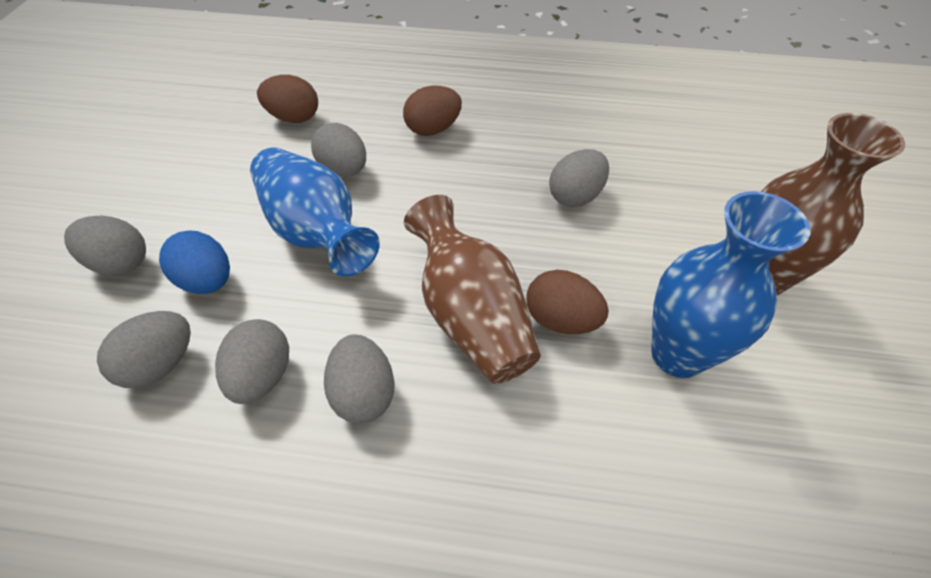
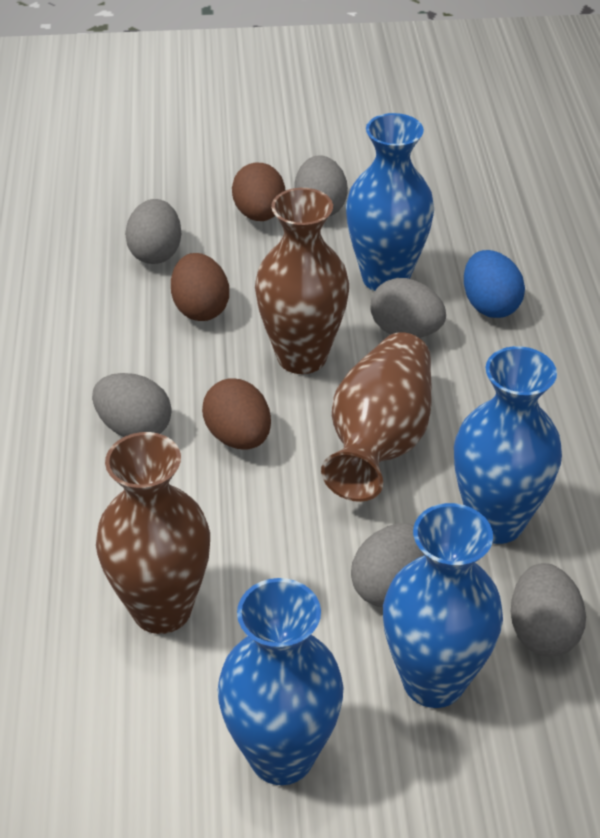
blue vase: 2 -> 4
brown vase: 2 -> 3

